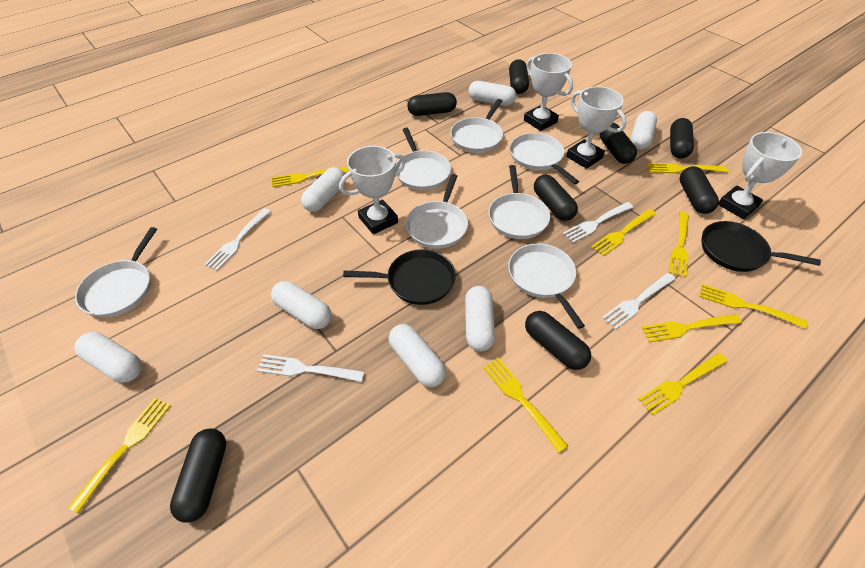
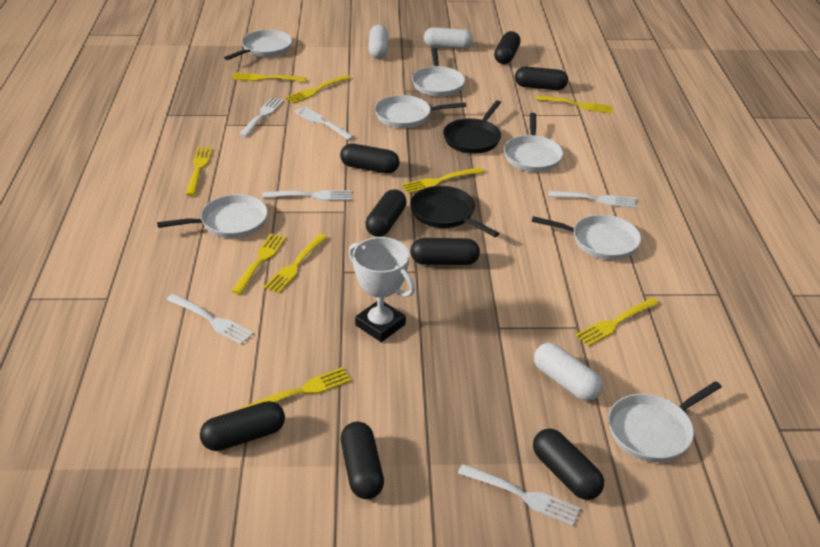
white capsule: 7 -> 3
white fork: 4 -> 6
white trophy: 4 -> 1

